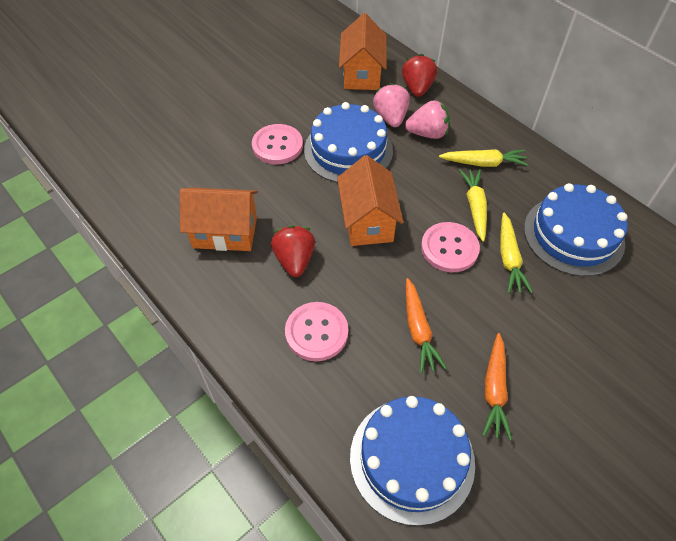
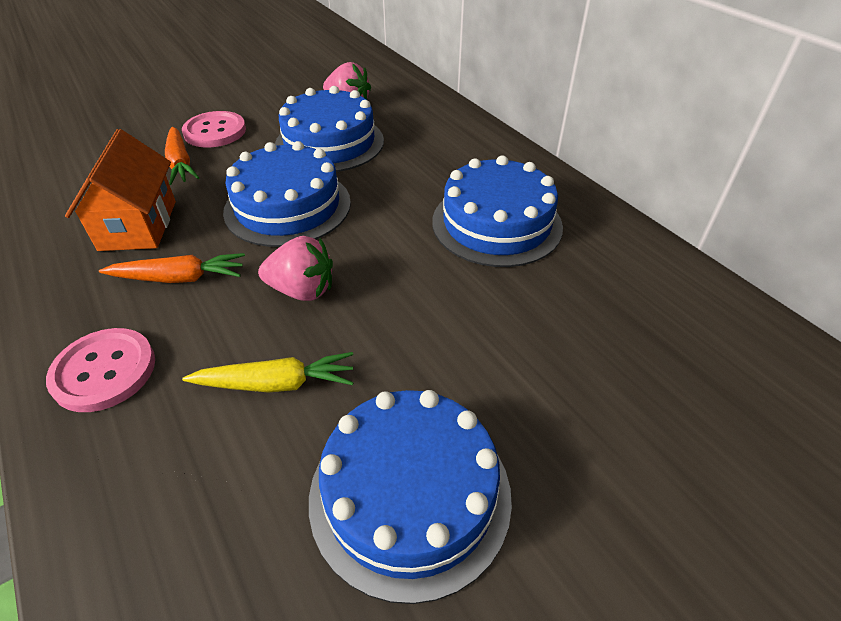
blue cake: 3 -> 4
orange house: 3 -> 1
pink button: 3 -> 2
red strawberry: 2 -> 0
yellow carrot: 3 -> 1

